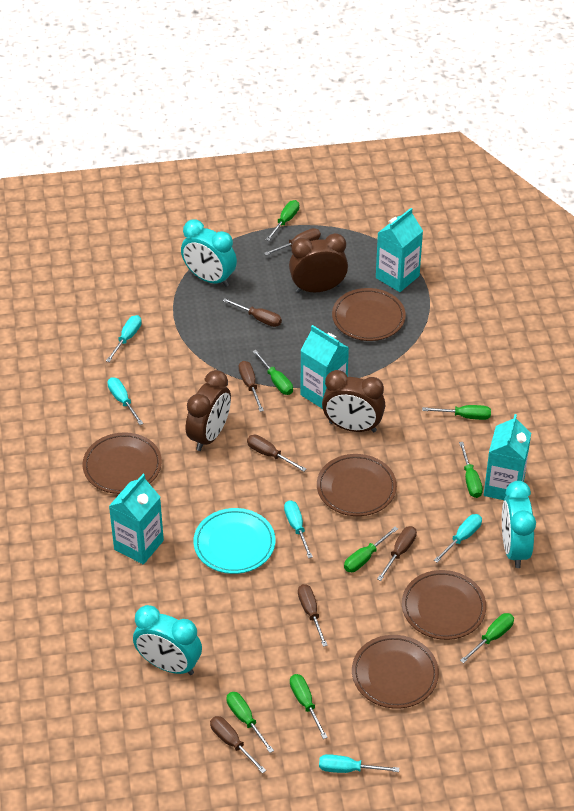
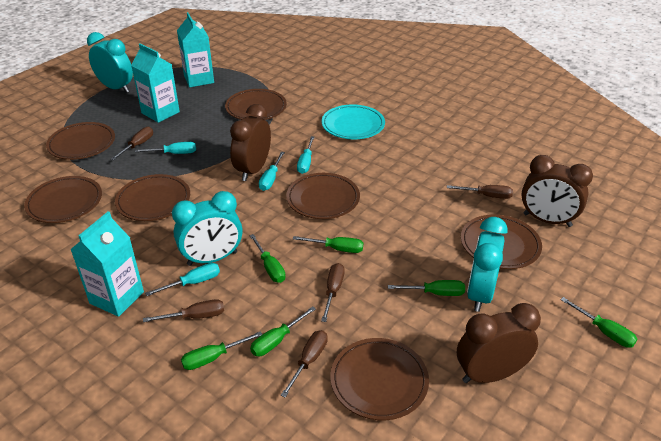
brown plate: 5 -> 7
brown screwdriver: 7 -> 5
green screwdriver: 8 -> 6
turquoise carton: 4 -> 3
turquoise screwdriver: 5 -> 4

